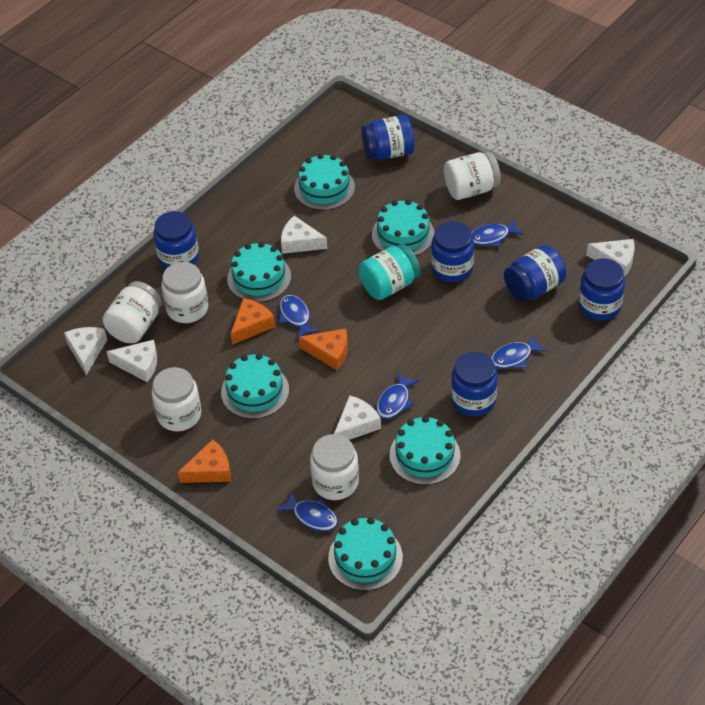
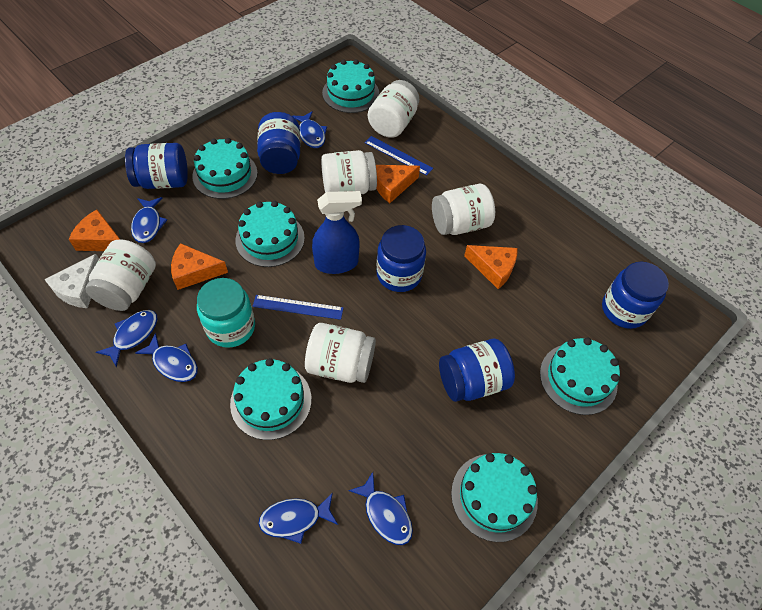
blue fish: 5 -> 6
blue jar: 6 -> 5
blue ruler: 0 -> 2
blue spray bottle: 0 -> 1
orange cheese: 3 -> 4
white cheese: 5 -> 1

